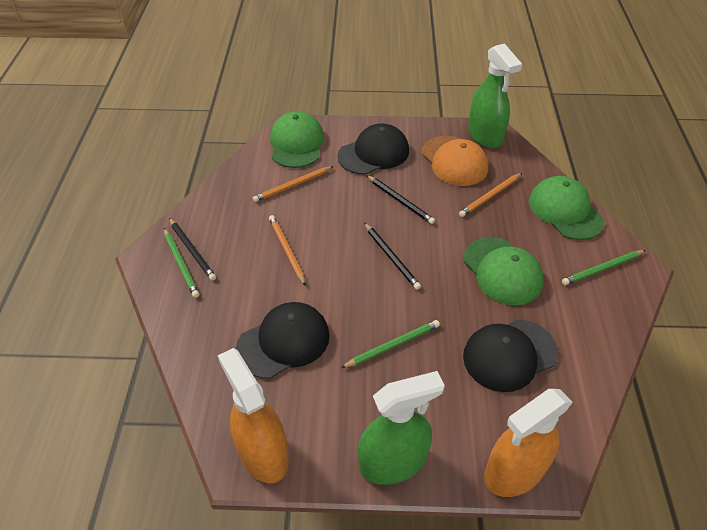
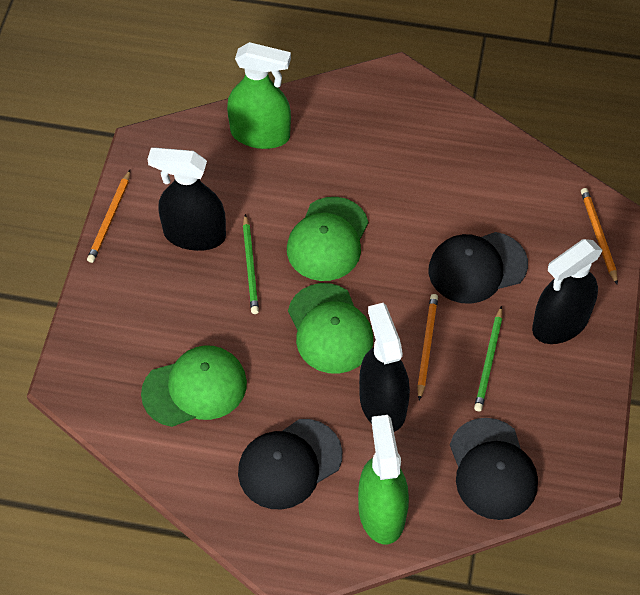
black pencil: 3 -> 0
black spray bottle: 0 -> 3
green pencil: 3 -> 2
orange cap: 1 -> 0
orange spray bottle: 2 -> 0

